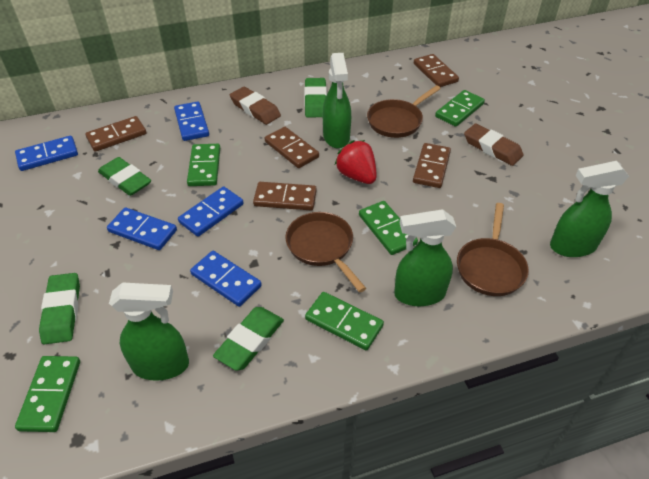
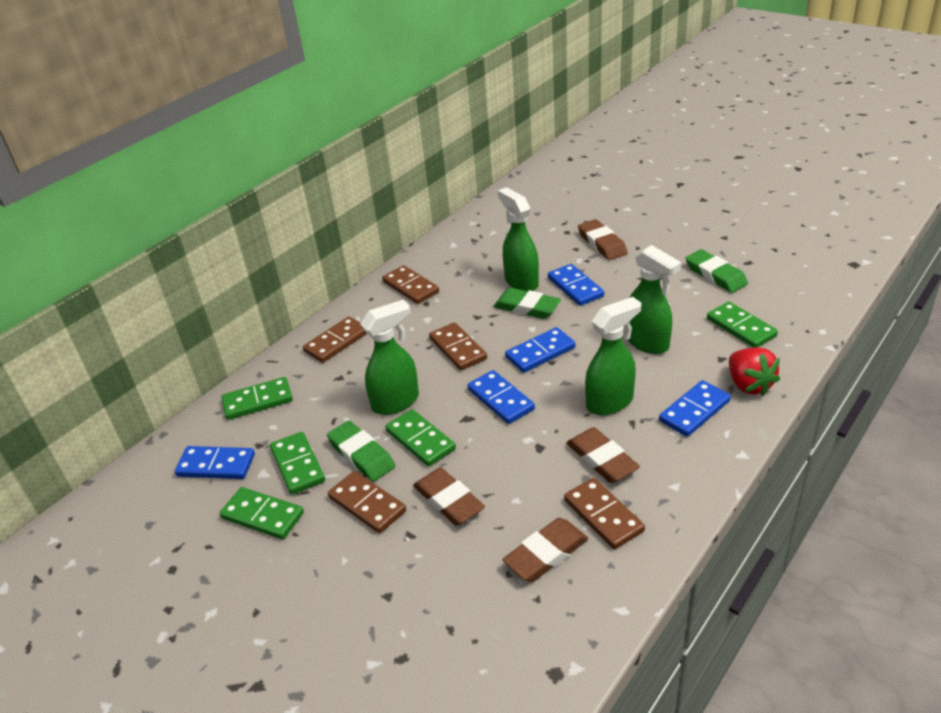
brown eraser: 2 -> 4
brown pan: 3 -> 0
green eraser: 4 -> 3

